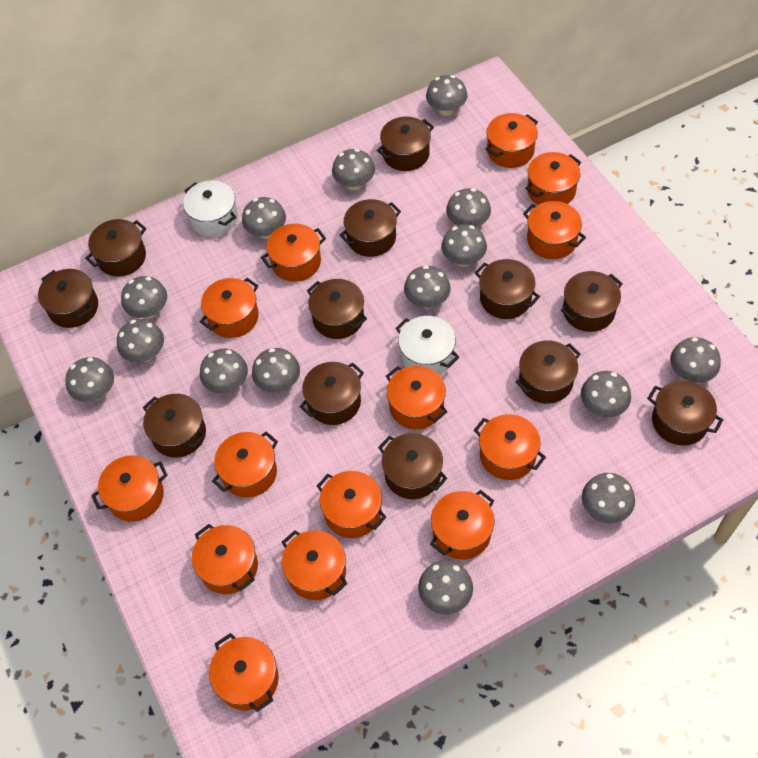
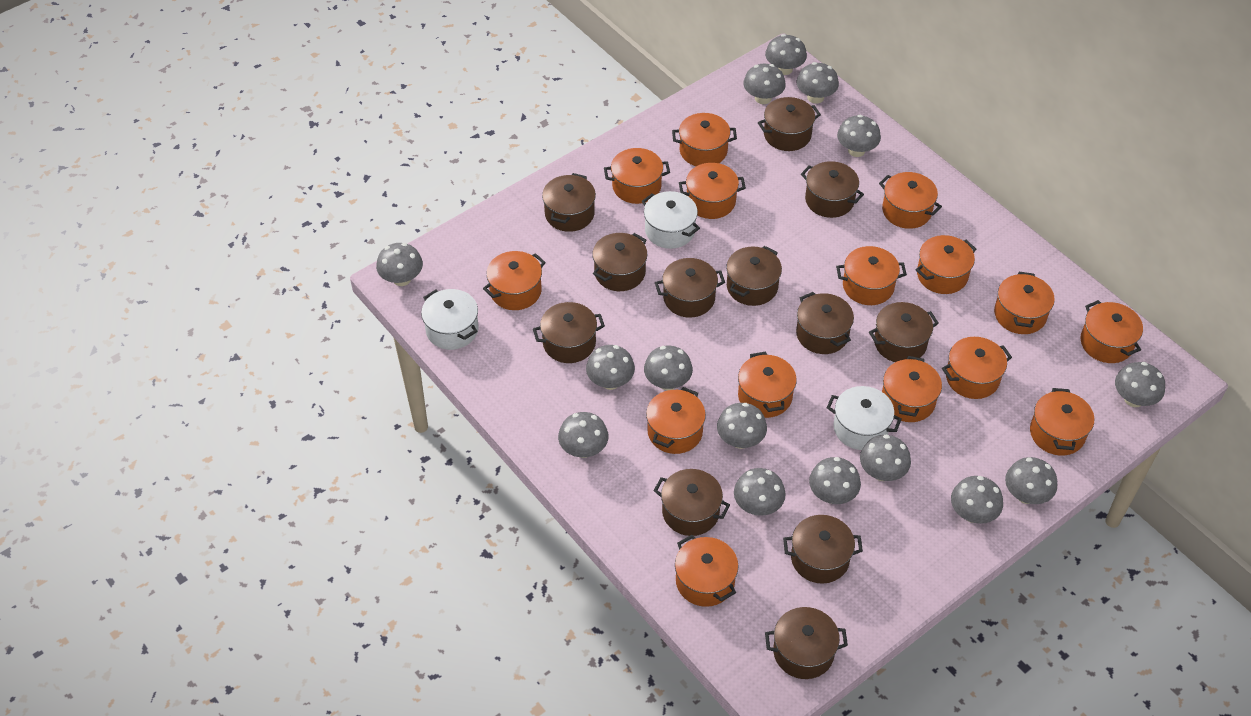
orange pot: 14 -> 15
white pot: 2 -> 3

